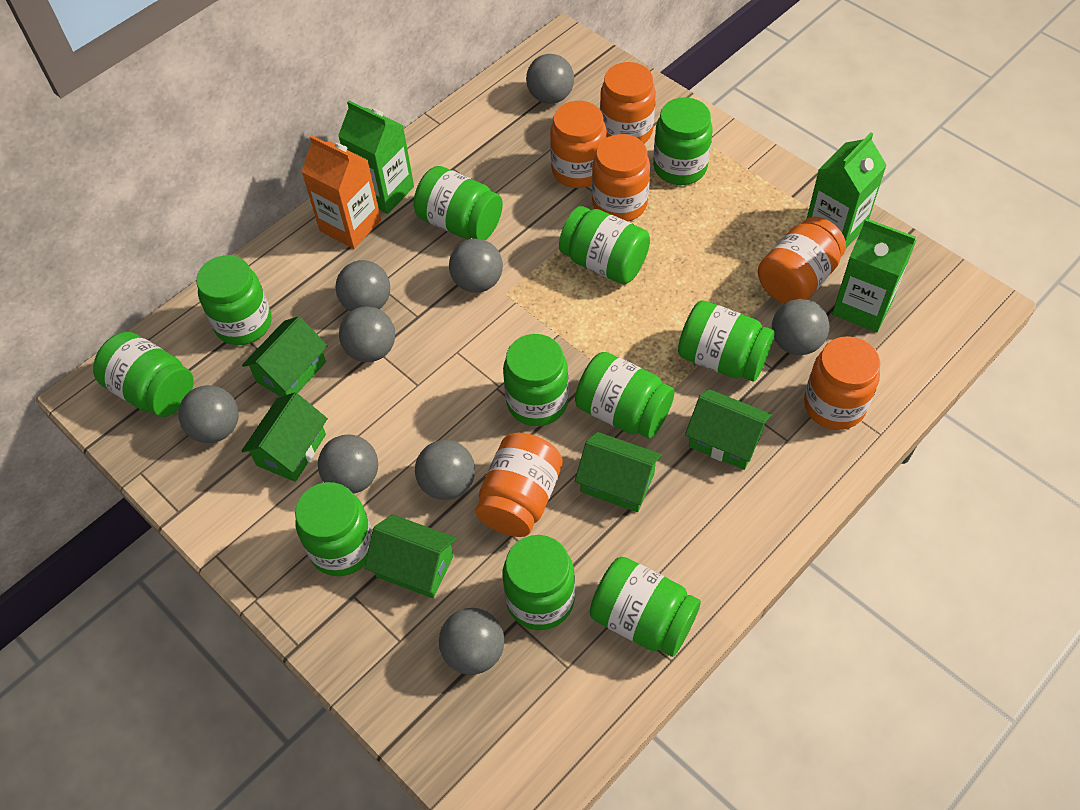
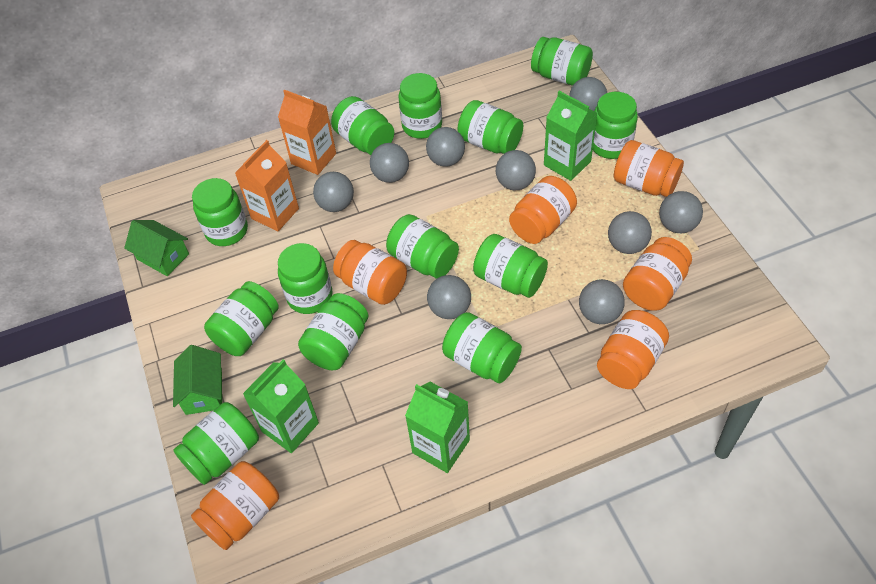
green house: 5 -> 2
green jar: 11 -> 13
orange carton: 1 -> 2

